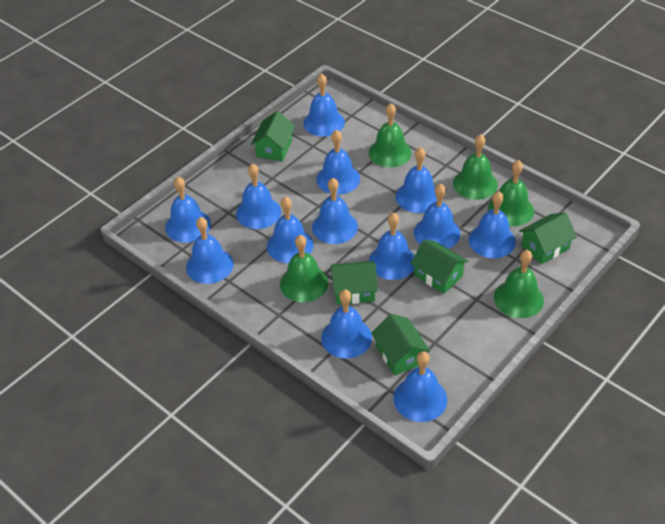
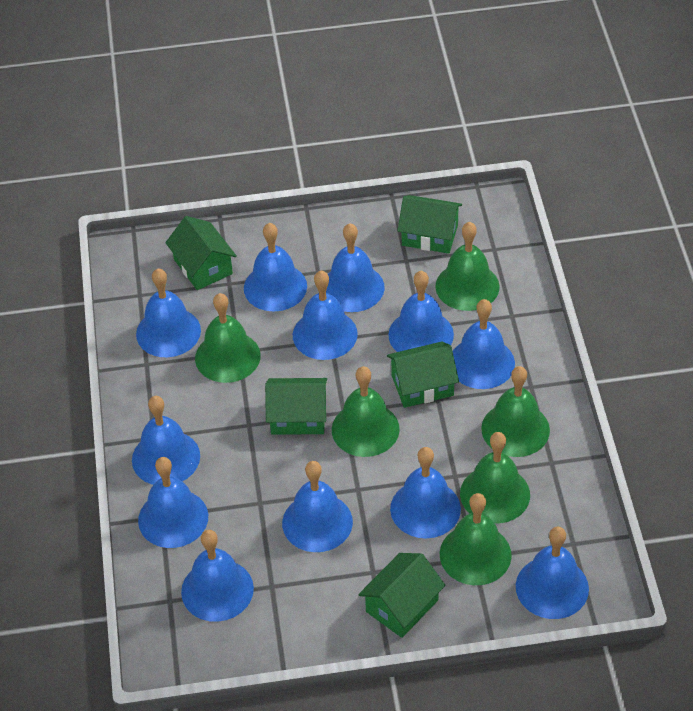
blue bell: 13 -> 12
green bell: 5 -> 6

